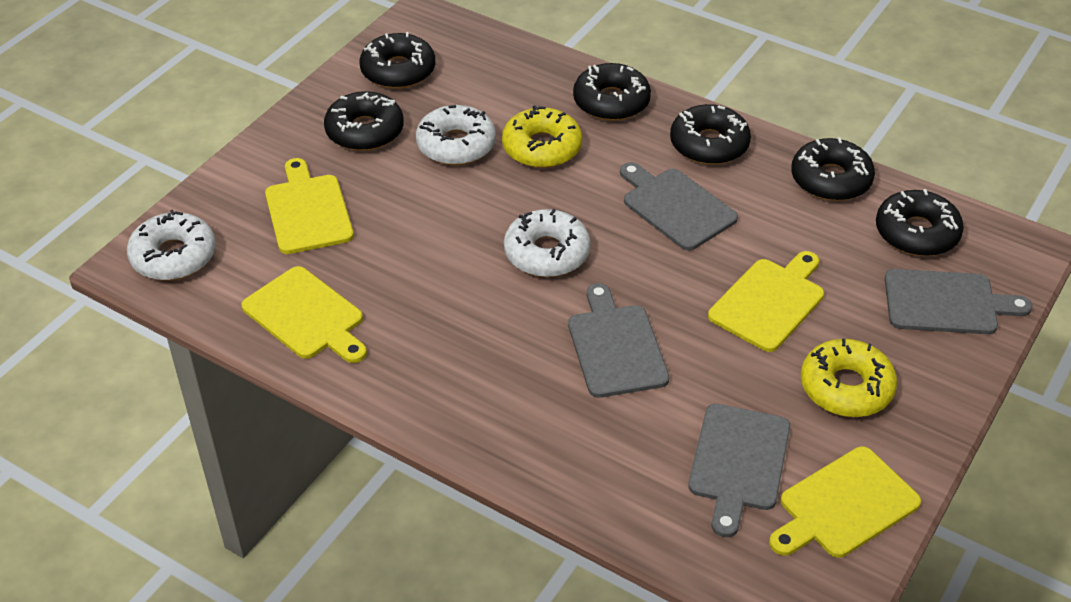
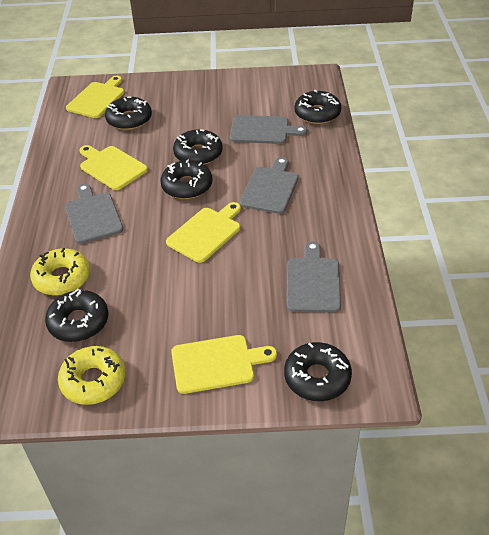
white donut: 3 -> 0

